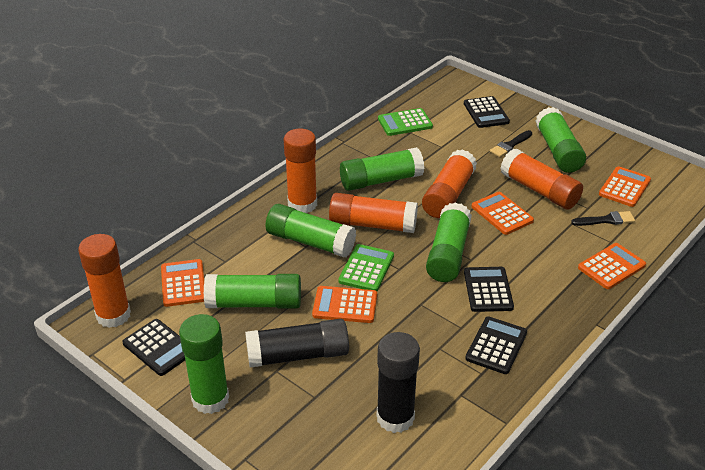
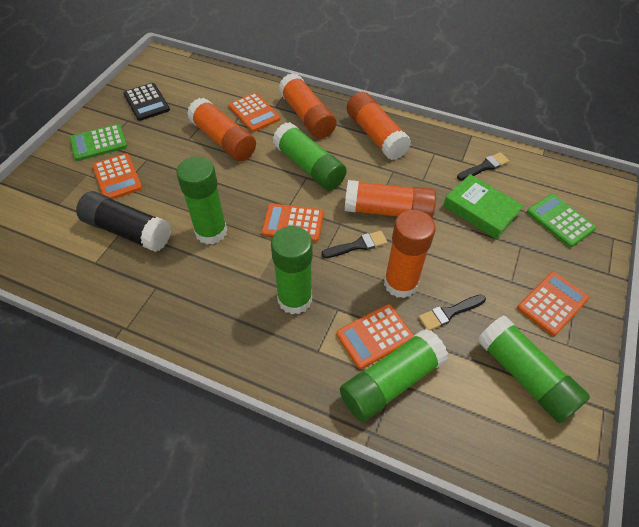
black brush: 2 -> 3
black calculator: 4 -> 1
black glue stick: 2 -> 1
green book: 0 -> 1
green glue stick: 6 -> 5

